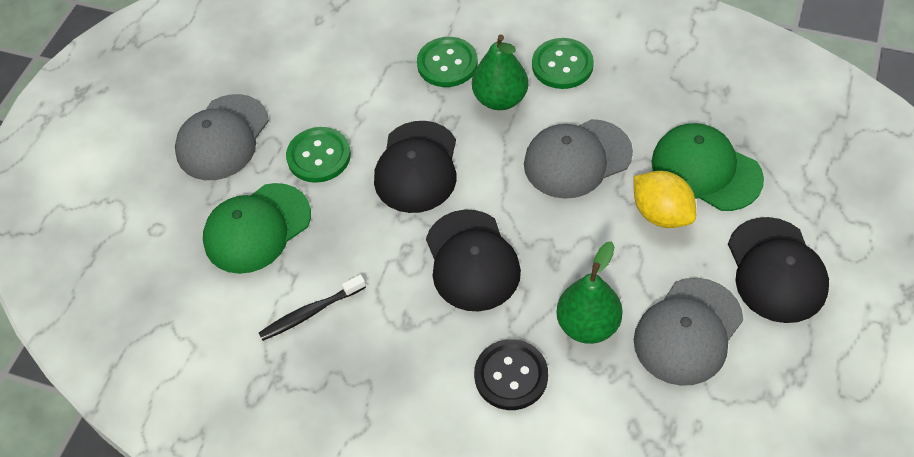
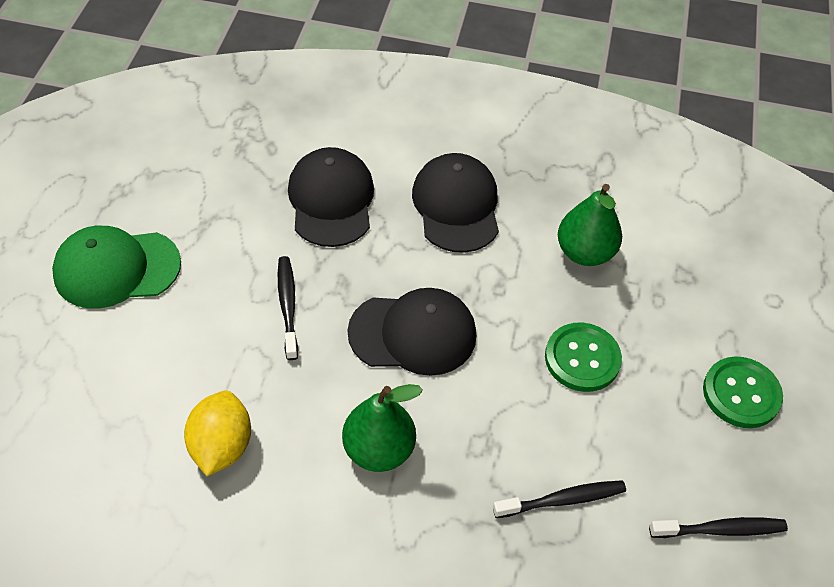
black button: 1 -> 0
black toothbrush: 1 -> 3
green button: 3 -> 2
green cap: 2 -> 1
grey cap: 3 -> 0

